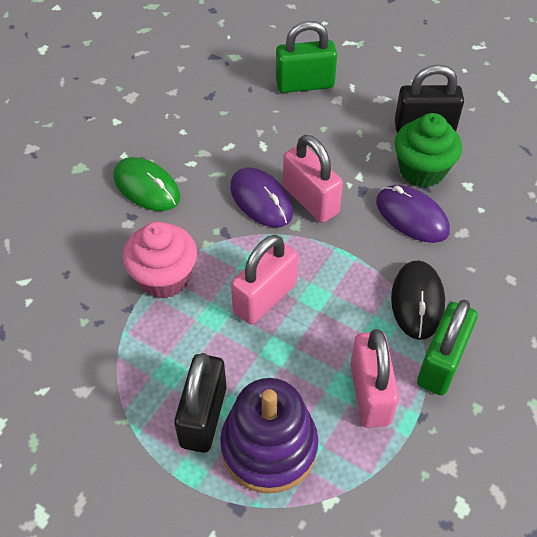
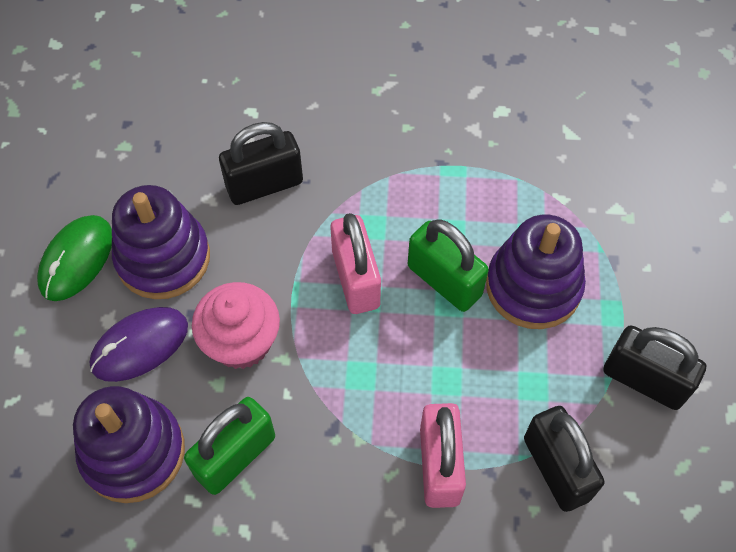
black mouse: 1 -> 0
black padlock: 2 -> 3
green cupcake: 1 -> 0
pink padlock: 3 -> 2
purple mouse: 2 -> 1
purple stacking toy: 1 -> 3

